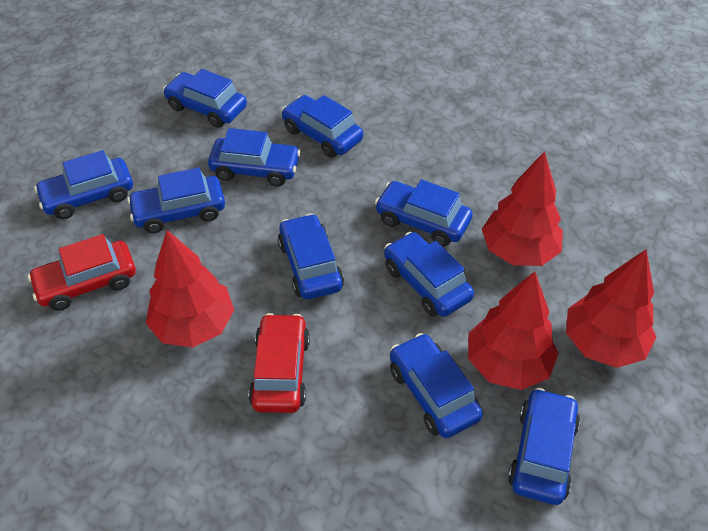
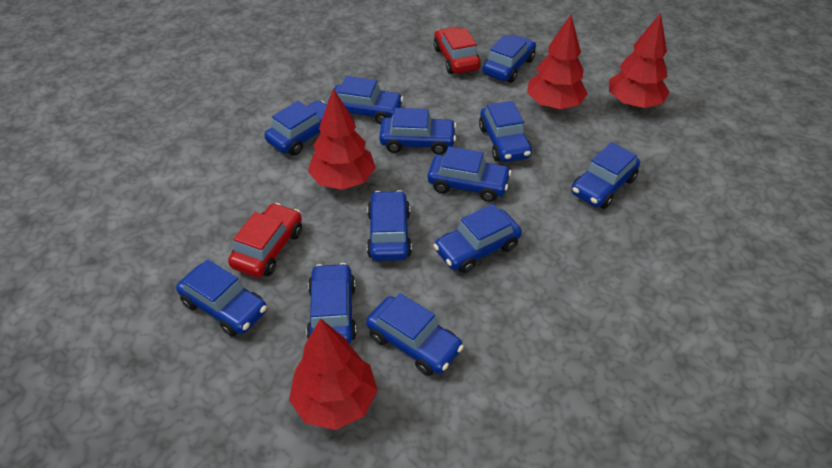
blue car: 10 -> 12

